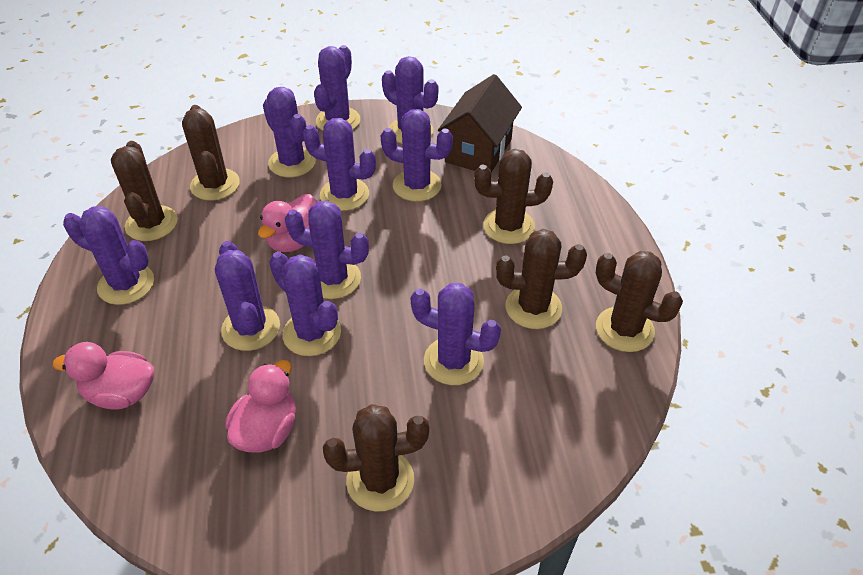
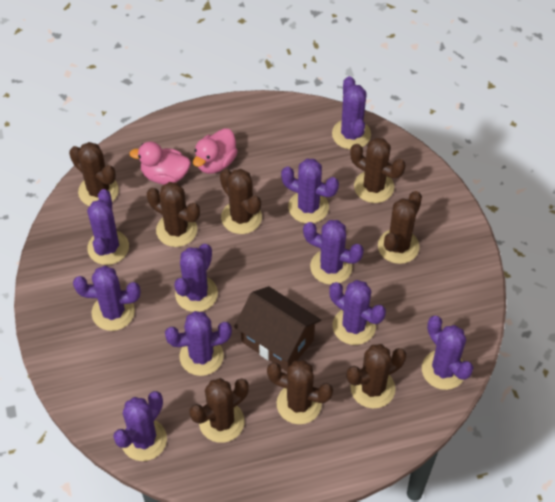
brown cactus: 6 -> 8
pink duck: 3 -> 2

